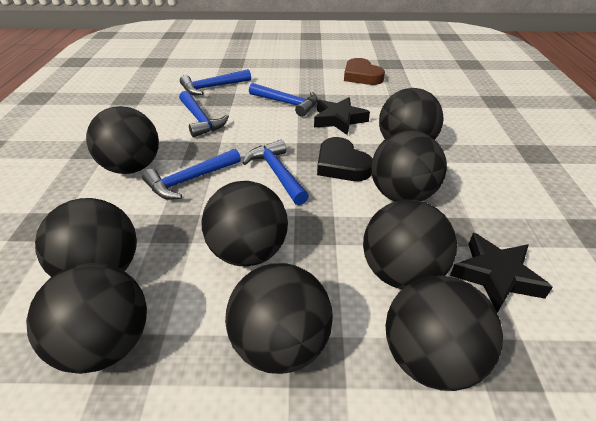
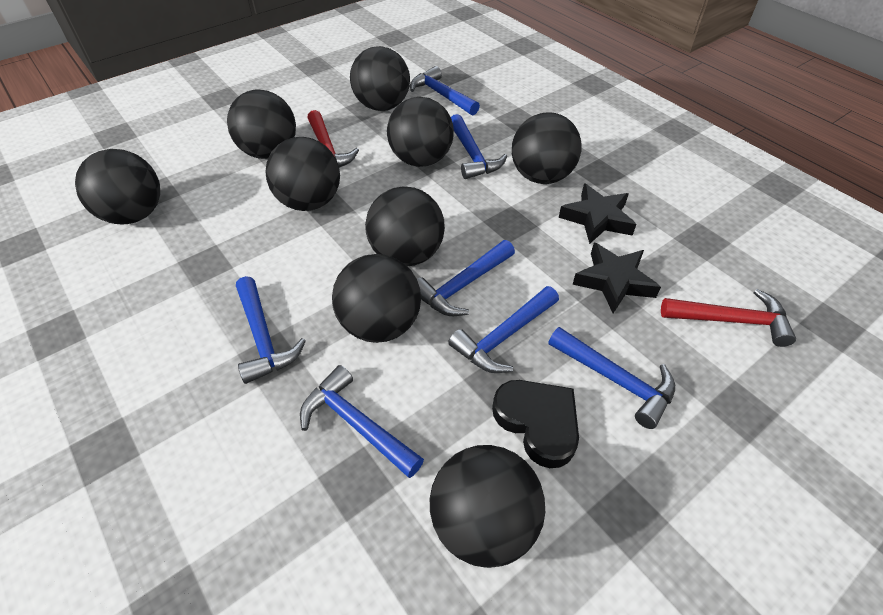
blue hammer: 5 -> 7
brown heart: 1 -> 0
red hammer: 0 -> 2

